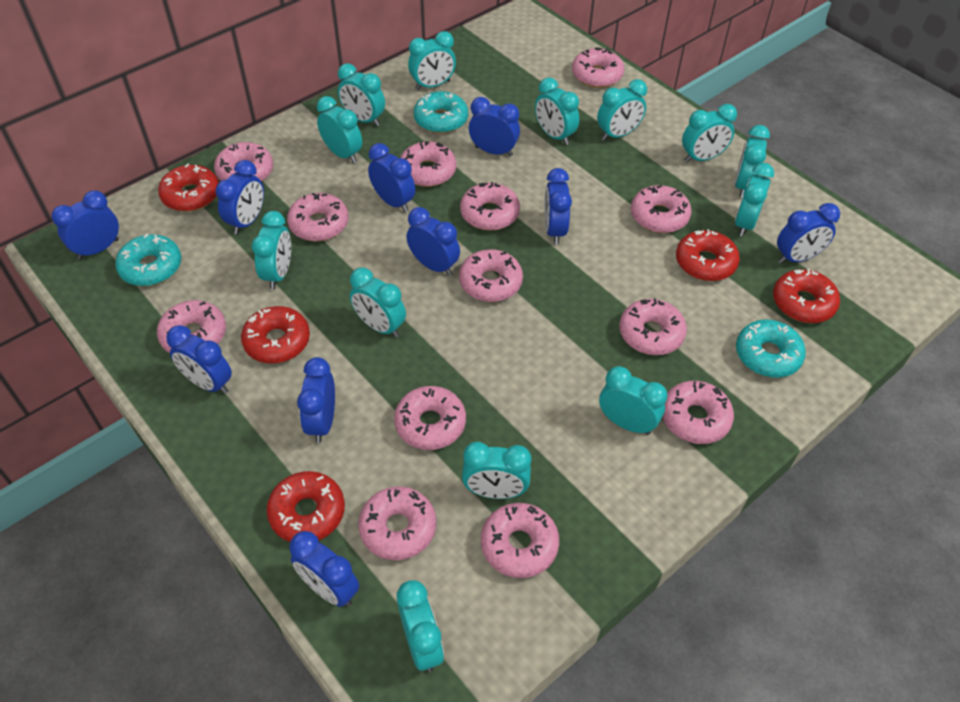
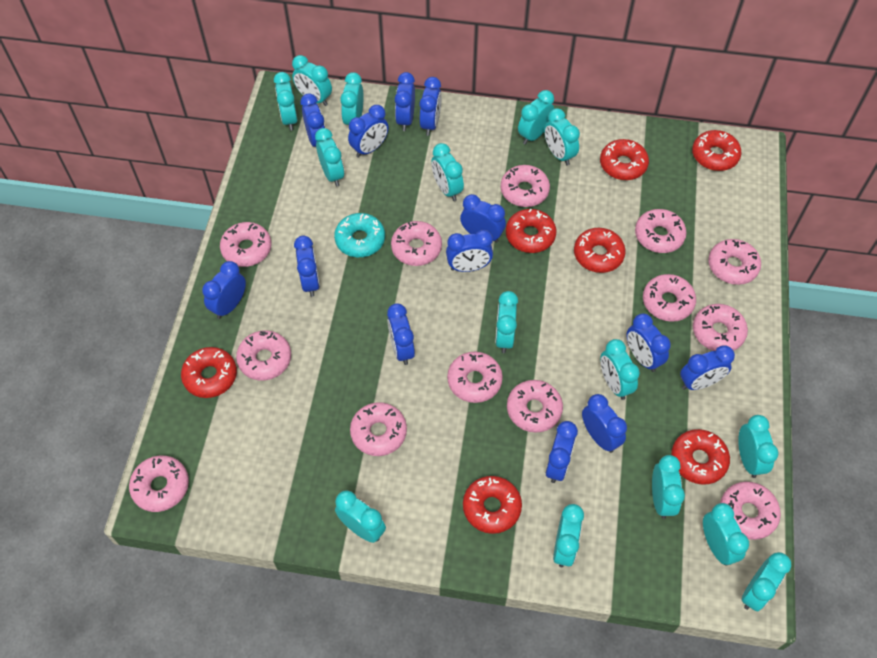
blue clock: 10 -> 13
red donut: 5 -> 7
turquoise clock: 13 -> 15
turquoise donut: 3 -> 1

